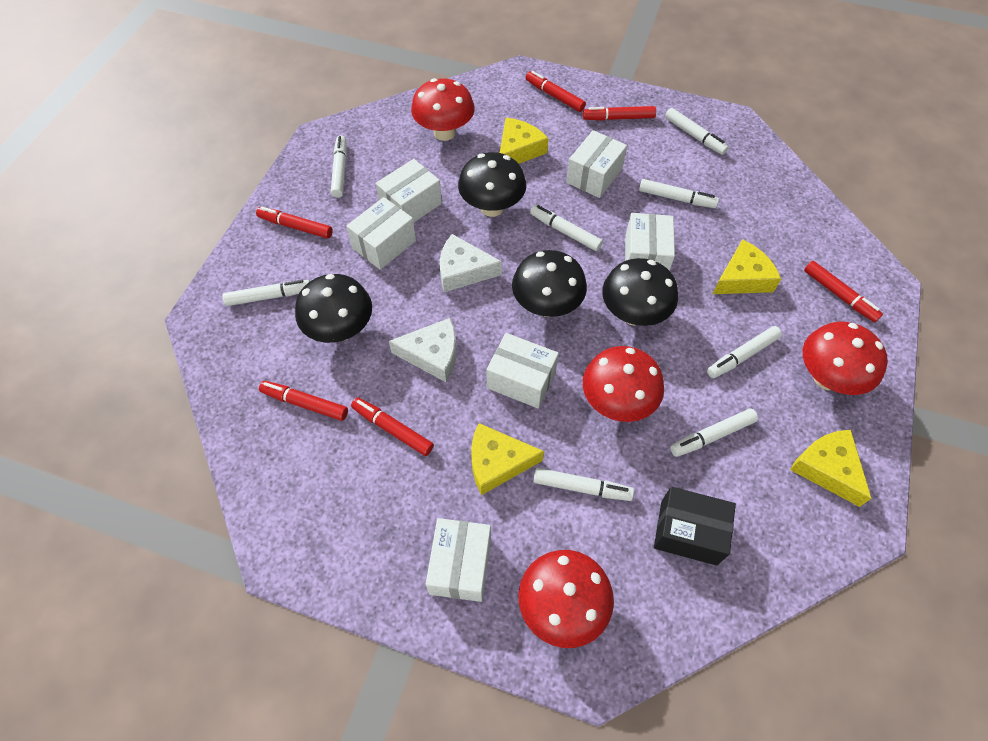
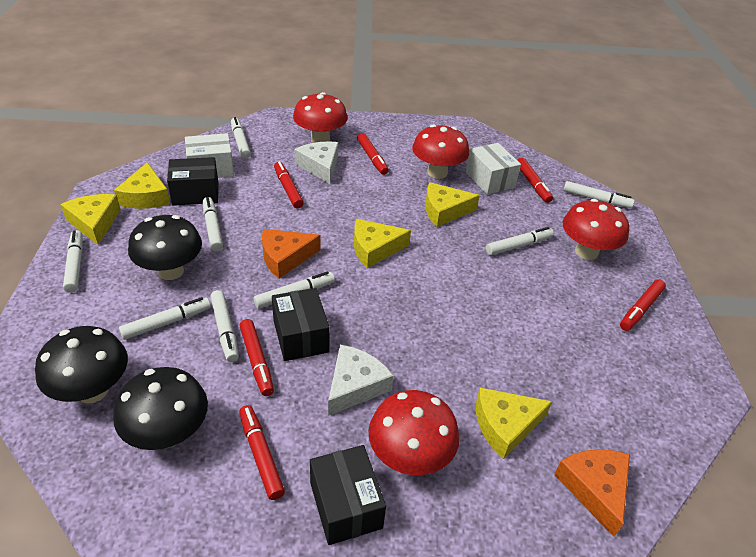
black box: 1 -> 3
black mushroom: 4 -> 3
orange cheese: 0 -> 2
white box: 6 -> 2
yellow cheese: 4 -> 5

